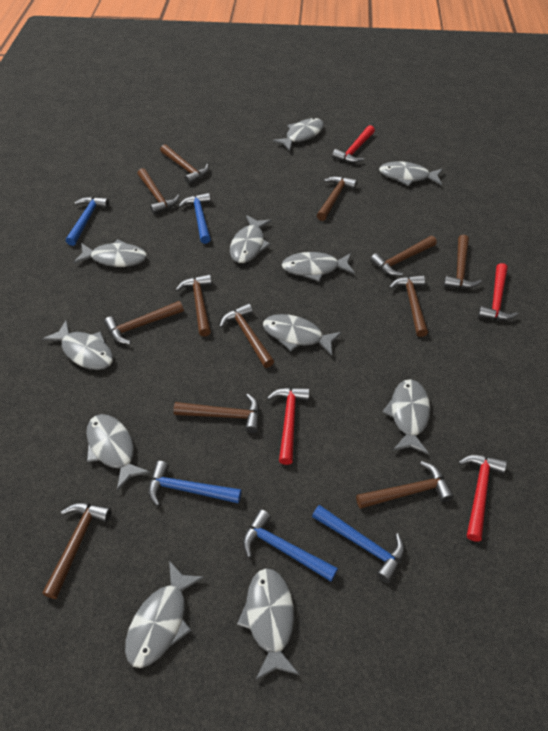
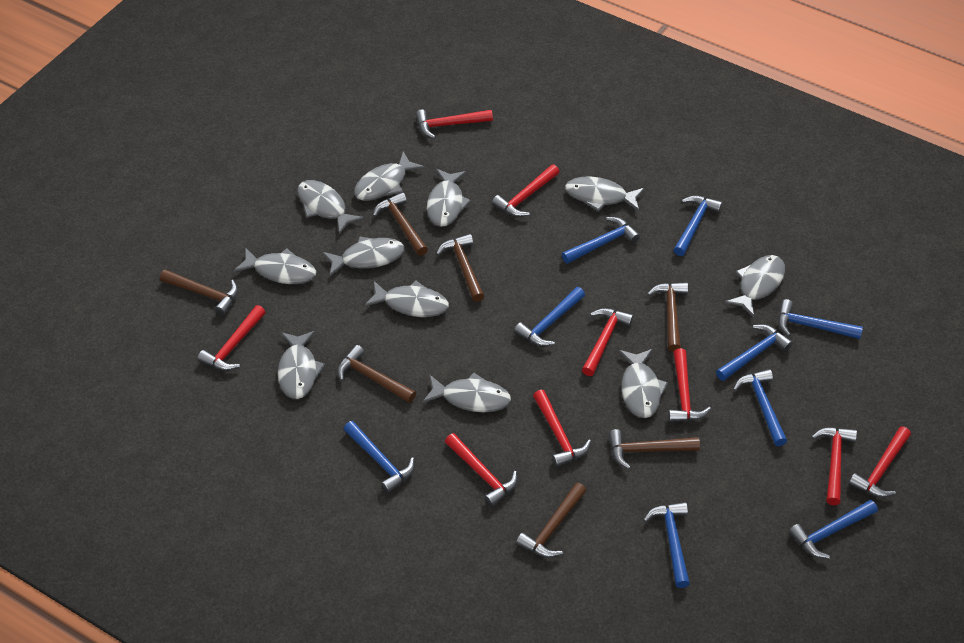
blue hammer: 5 -> 9
brown hammer: 12 -> 7
red hammer: 4 -> 9

